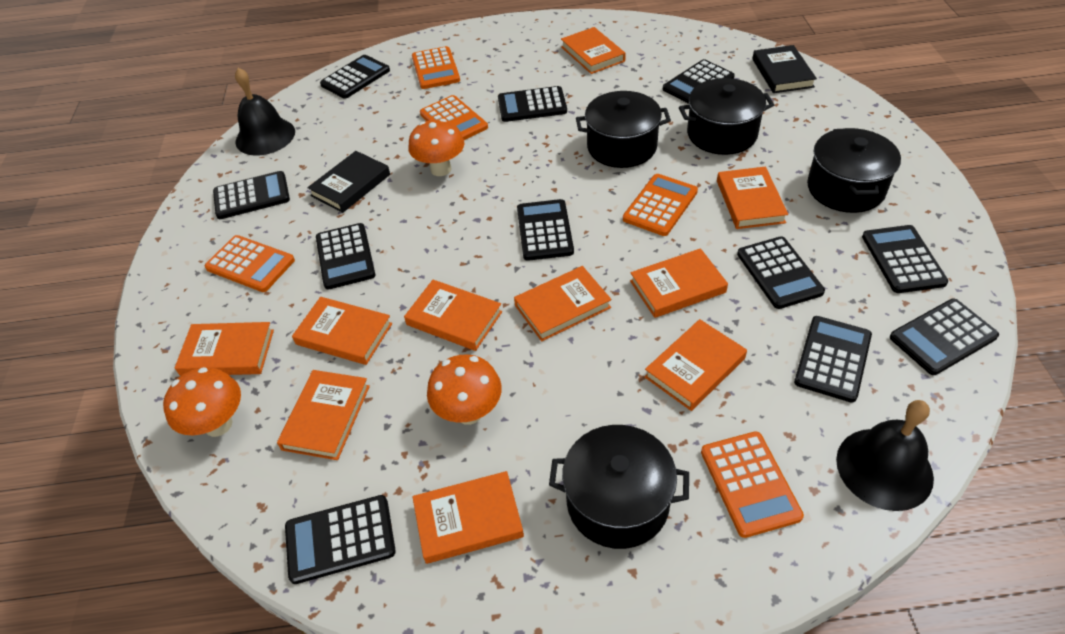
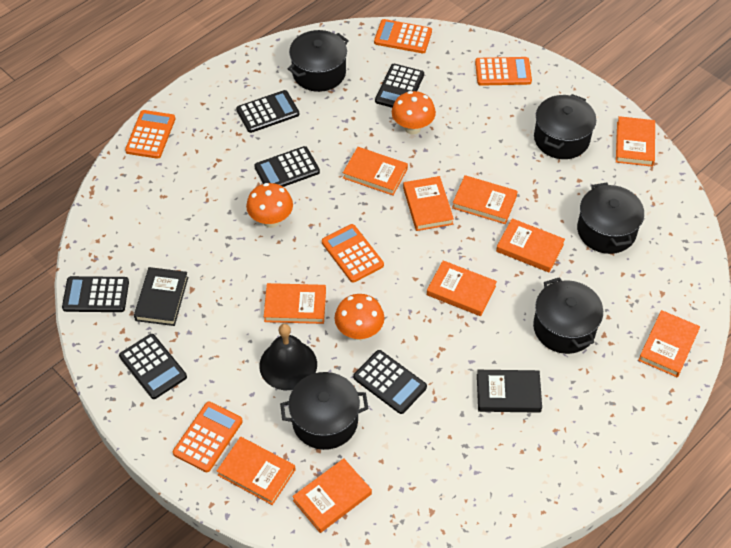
black bell: 2 -> 1
black calculator: 11 -> 6
black pot: 4 -> 5

